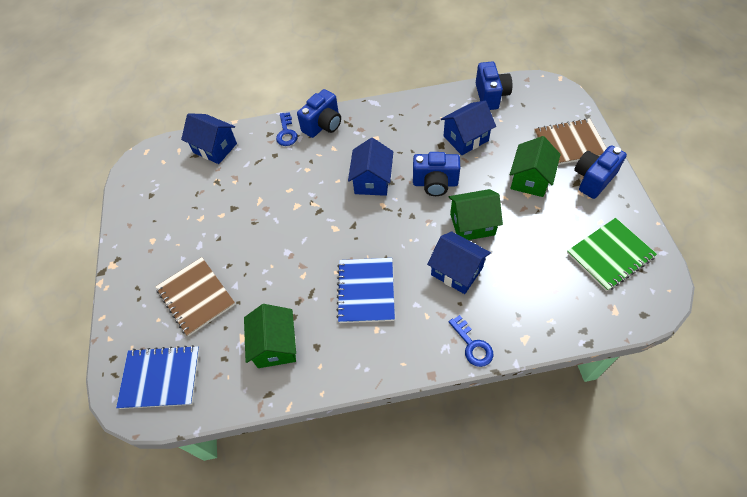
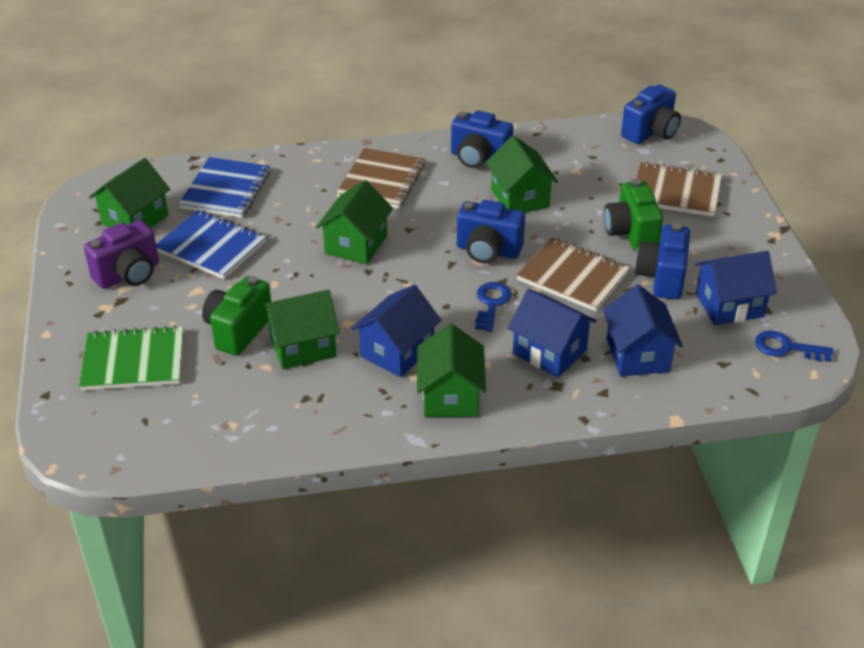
brown notebook: 2 -> 3
green camera: 0 -> 2
green house: 3 -> 5
purple camera: 0 -> 1

